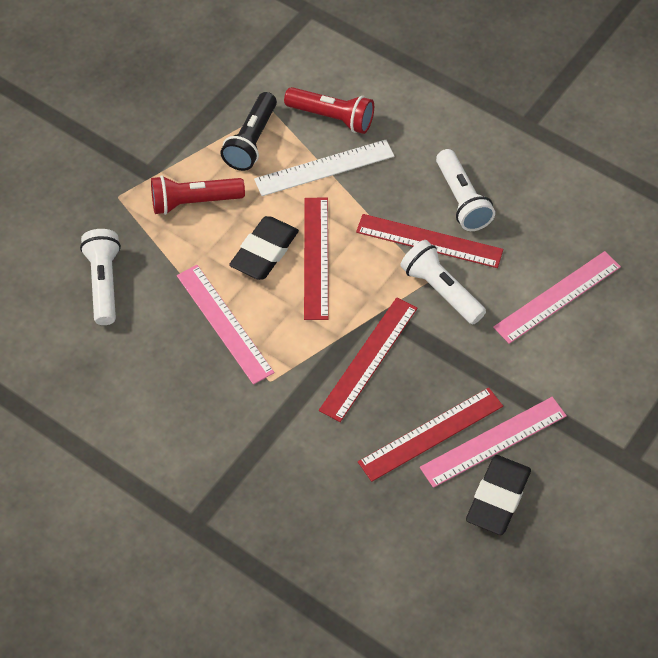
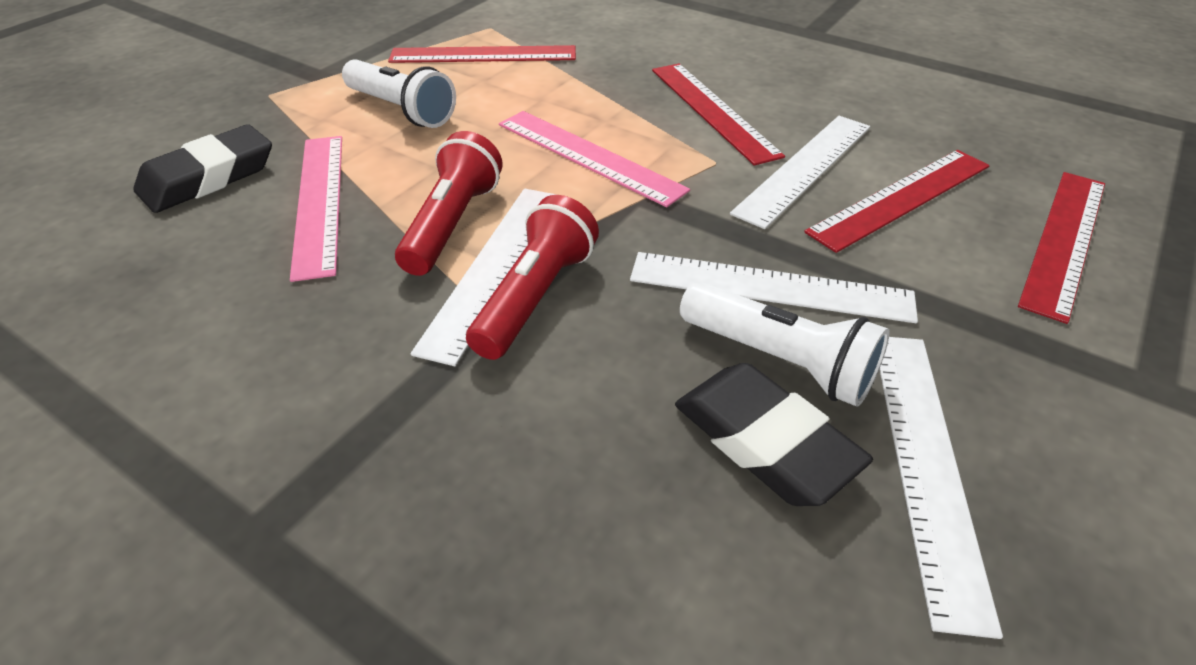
black flashlight: 1 -> 0
pink ruler: 3 -> 2
white flashlight: 3 -> 2
white ruler: 1 -> 4

